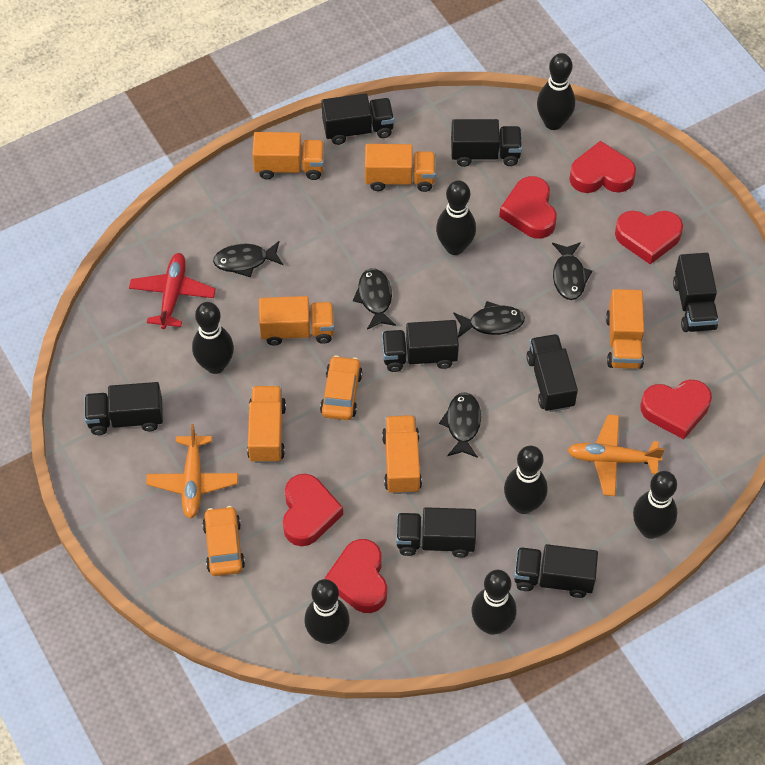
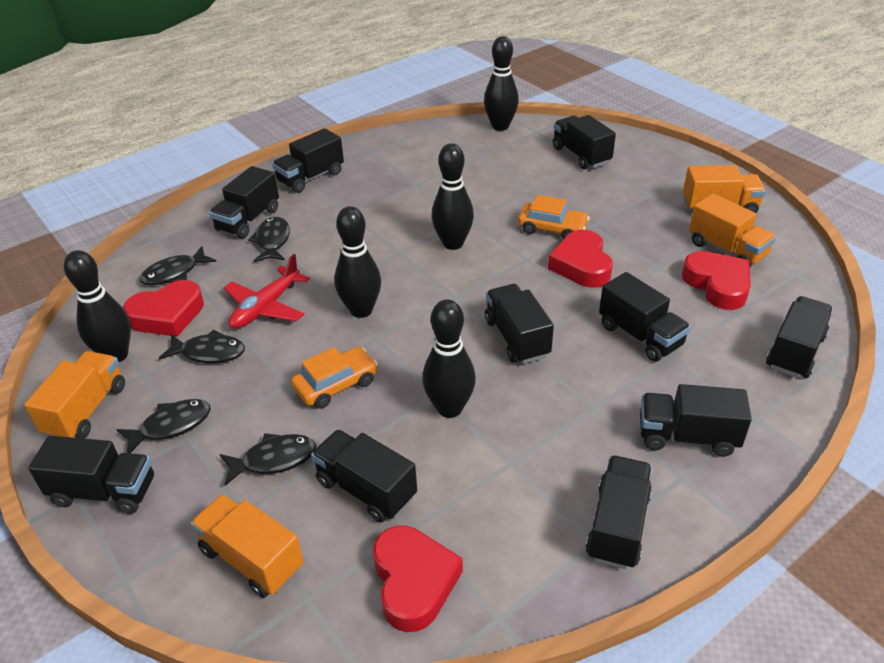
black bowling pin: 7 -> 5
black truck: 8 -> 10
orange plane: 2 -> 0
orange truck: 6 -> 4
red heart: 6 -> 4

